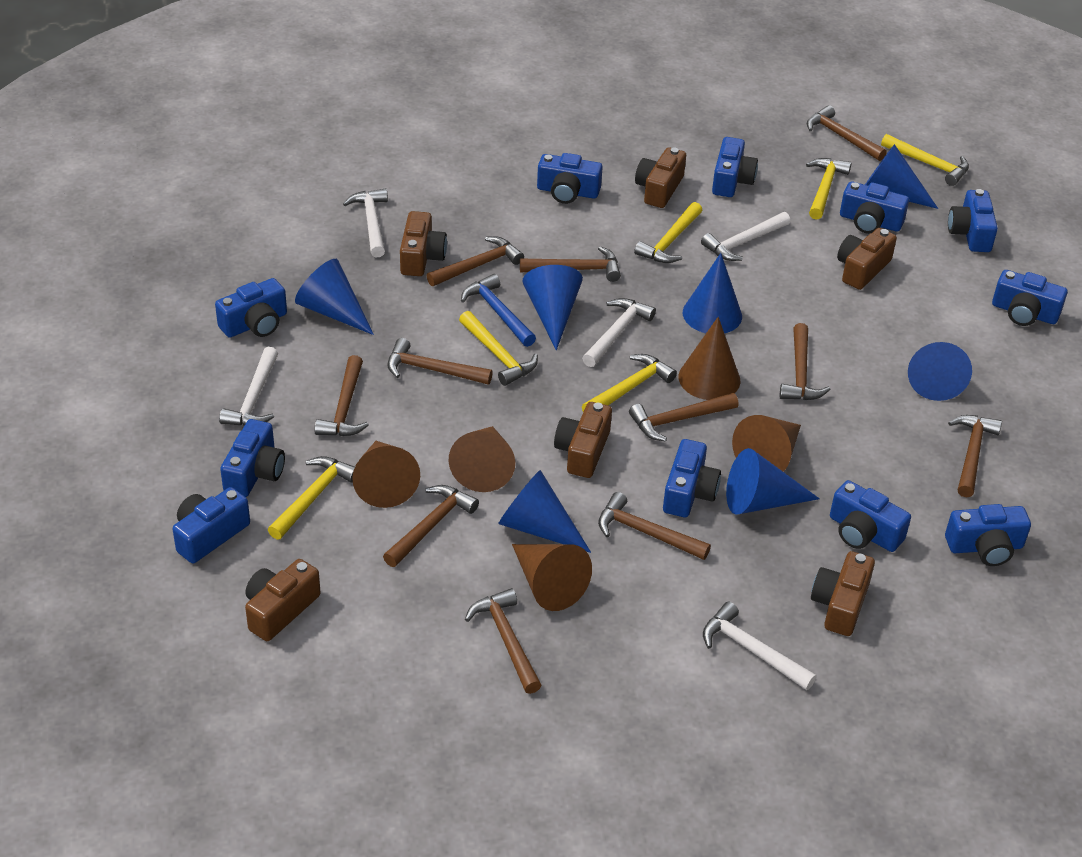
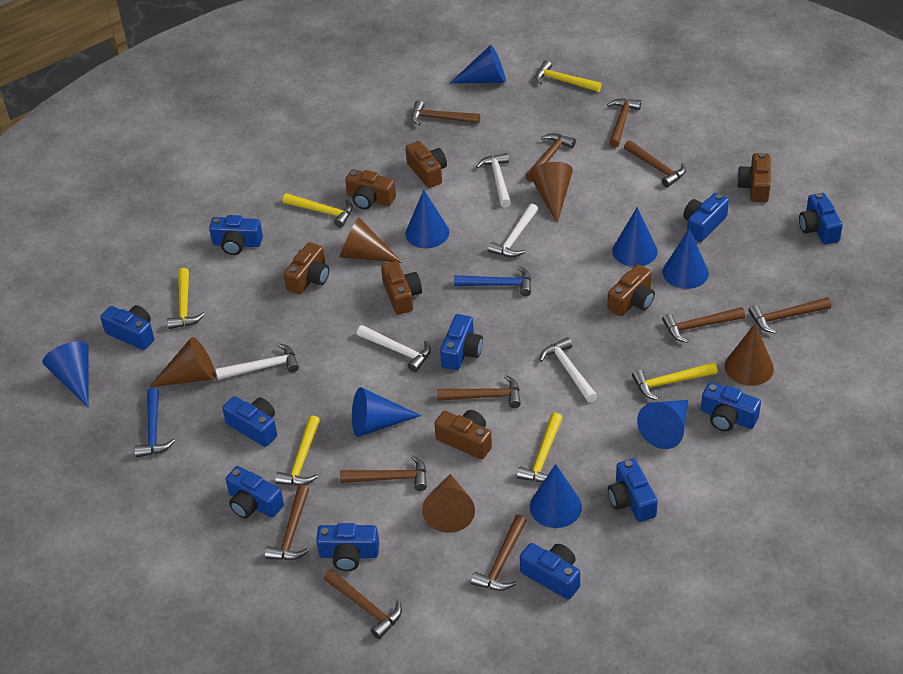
blue cone: 7 -> 8
blue hammer: 1 -> 2
brown camera: 6 -> 7

